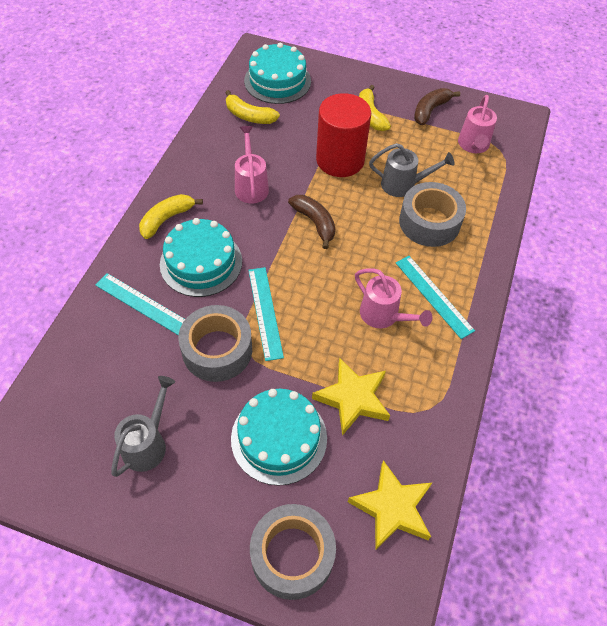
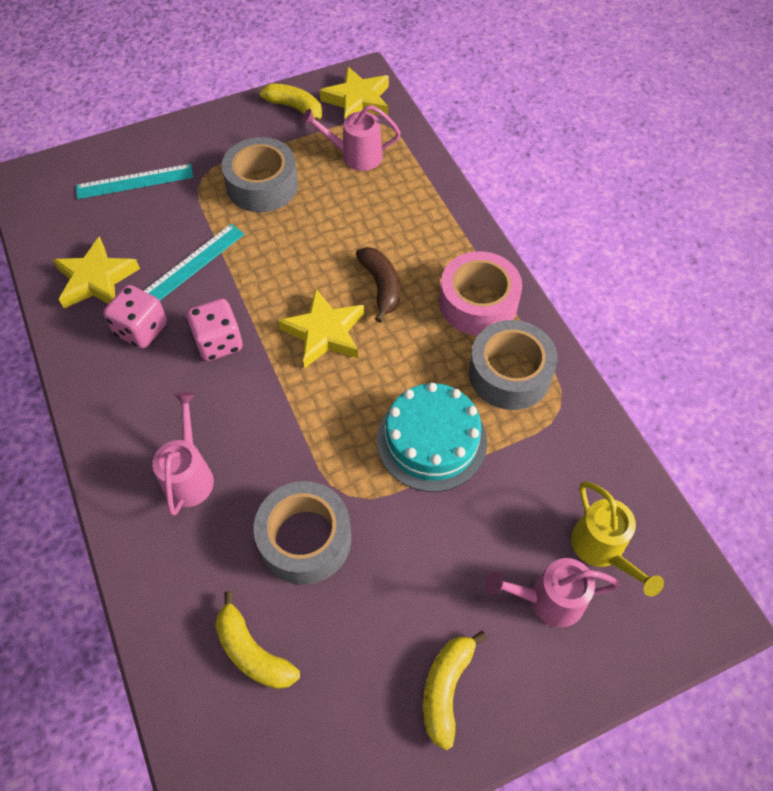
brown banana: 2 -> 1
grey watering can: 2 -> 0
pink dice: 0 -> 2
pink tape: 0 -> 1
red cylinder: 1 -> 0
turquoise cake: 3 -> 1
turquoise ruler: 3 -> 2
yellow star: 2 -> 3
yellow watering can: 0 -> 1

